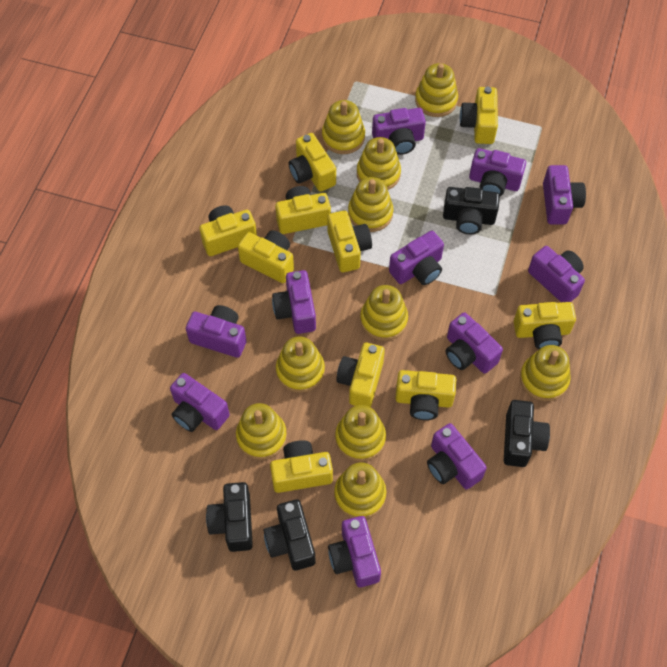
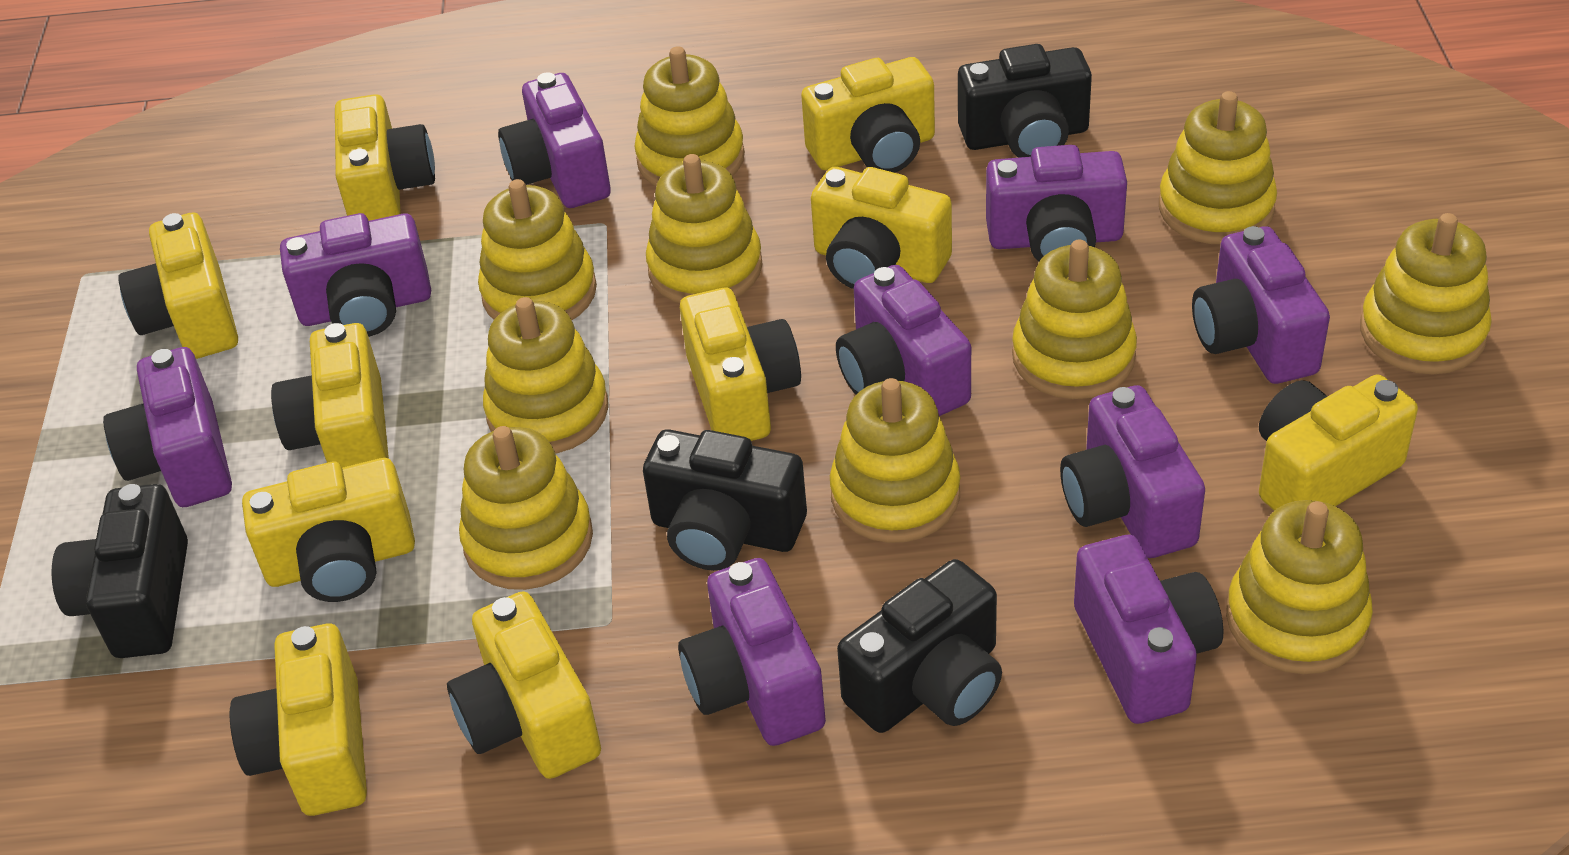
purple camera: 11 -> 9

